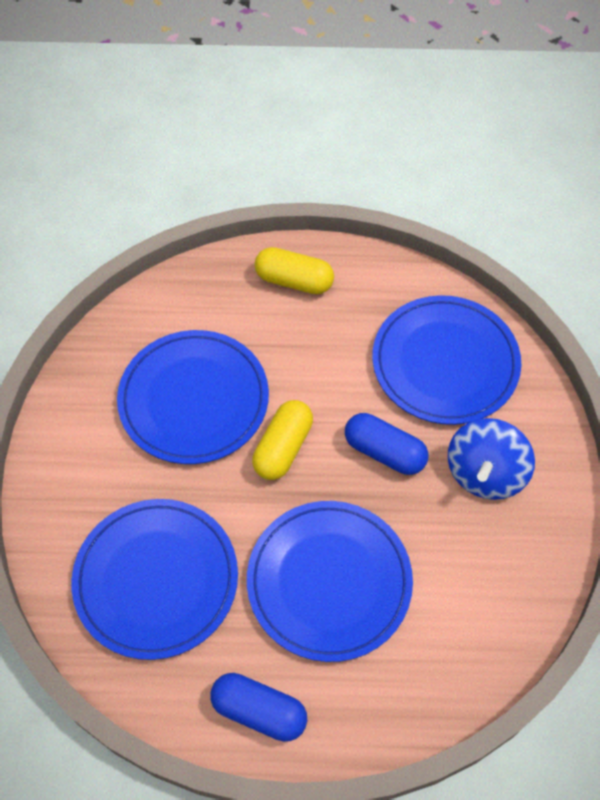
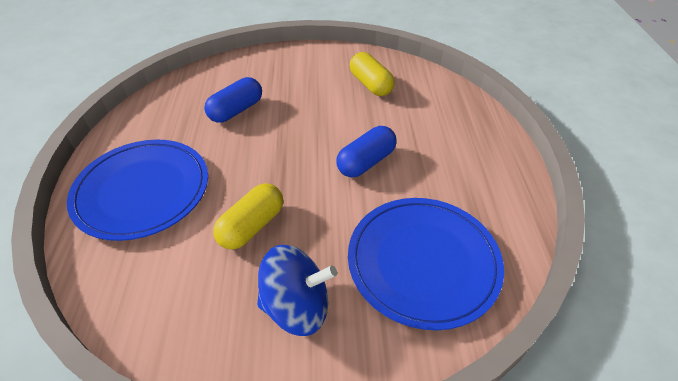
blue plate: 4 -> 2

